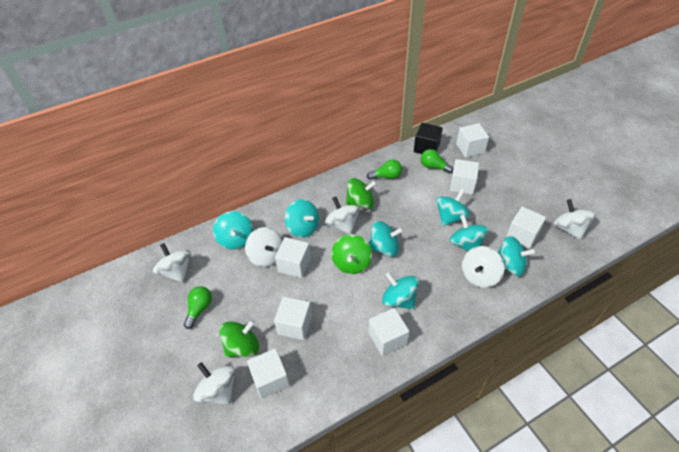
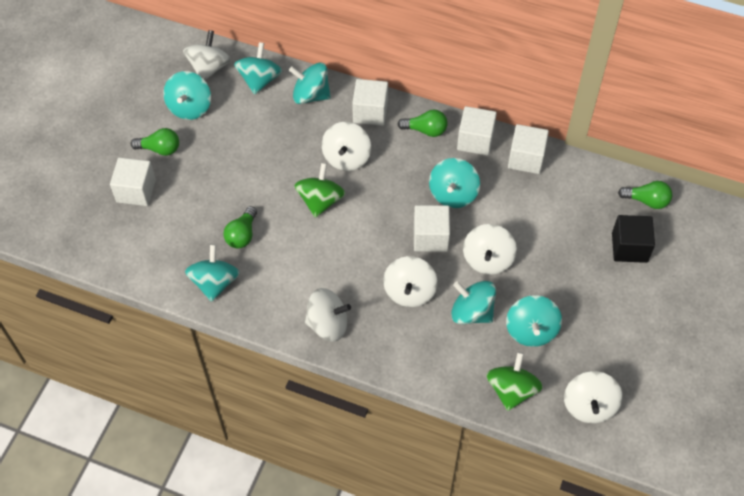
green light bulb: 3 -> 4
green spinning top: 3 -> 2
white cube: 7 -> 5

